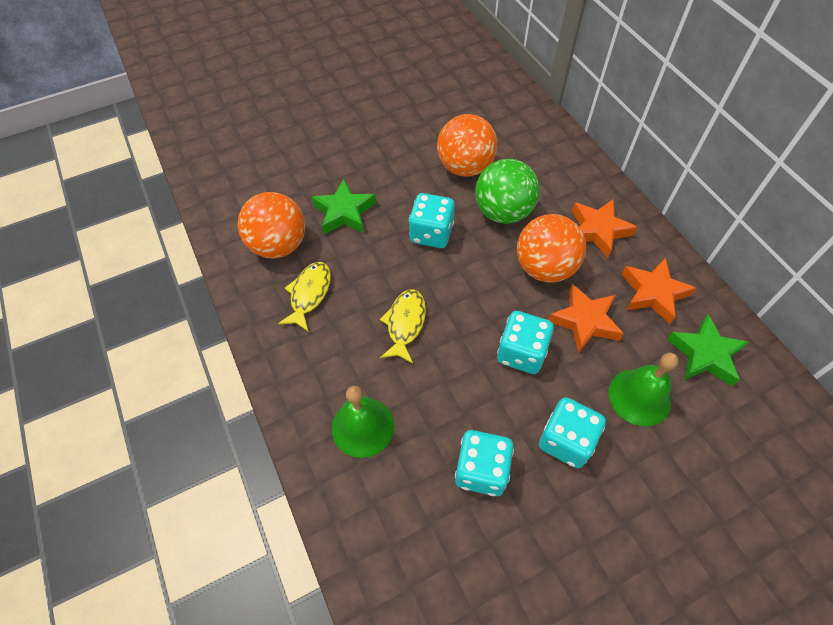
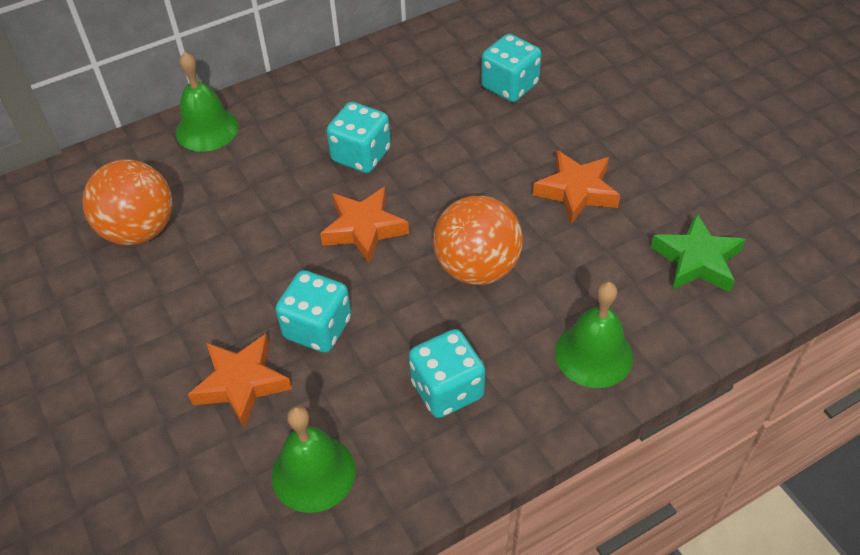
green ball: 1 -> 0
green bell: 2 -> 3
green star: 2 -> 1
orange ball: 3 -> 2
yellow fish: 2 -> 0

